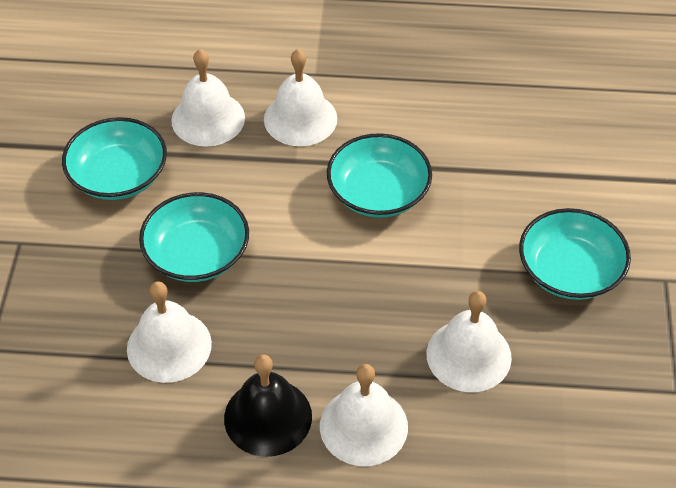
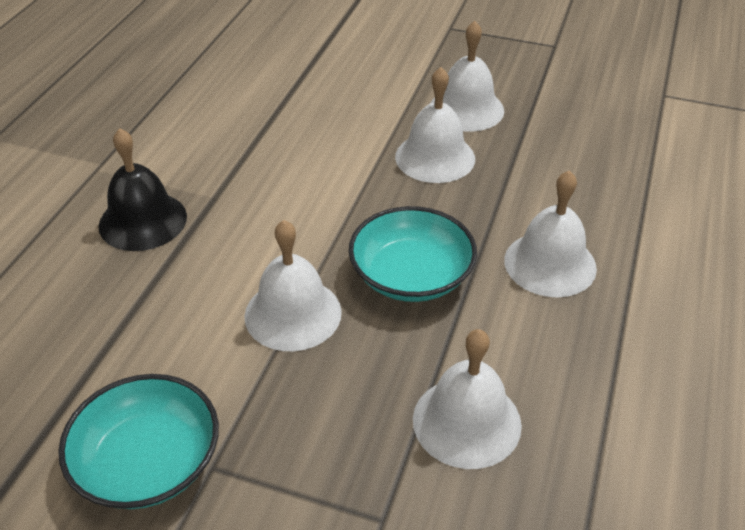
turquoise bowl: 4 -> 2

